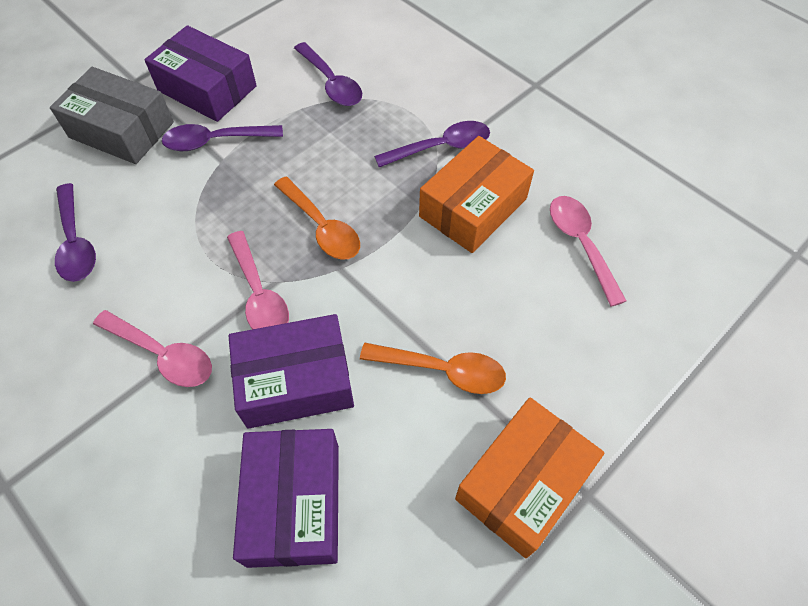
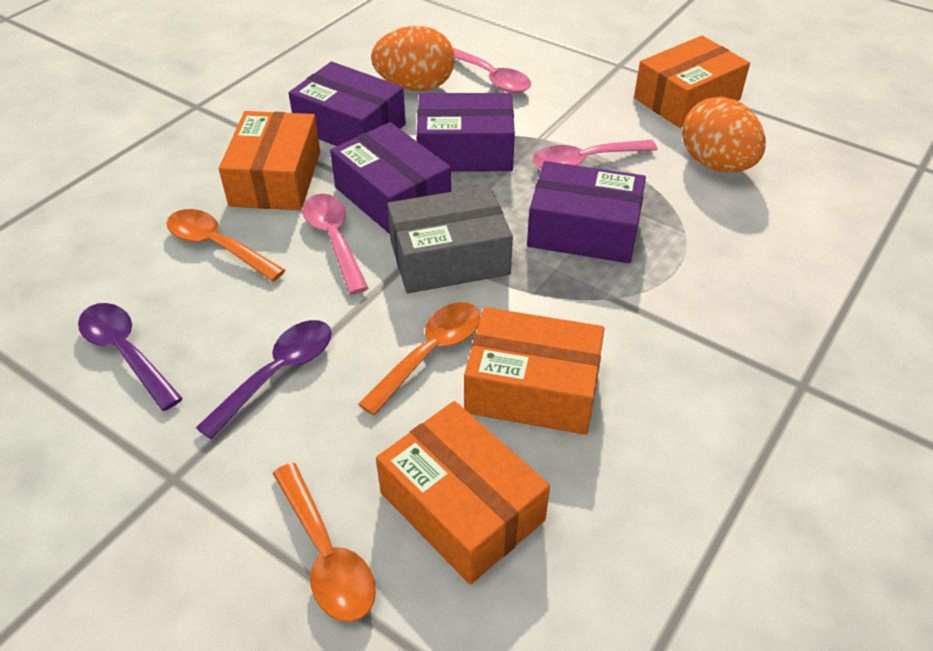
orange box: 2 -> 4
orange egg: 0 -> 2
orange spoon: 2 -> 3
purple box: 3 -> 4
purple spoon: 4 -> 2

